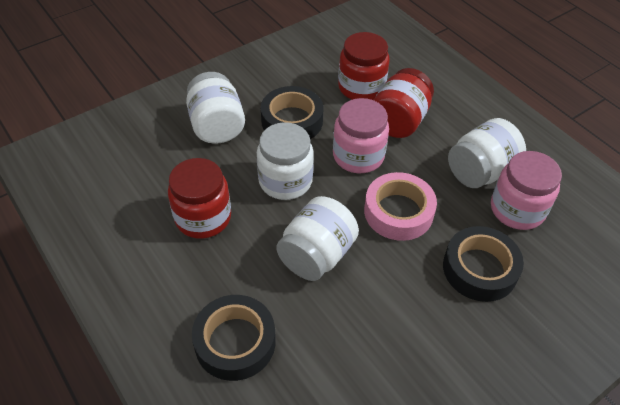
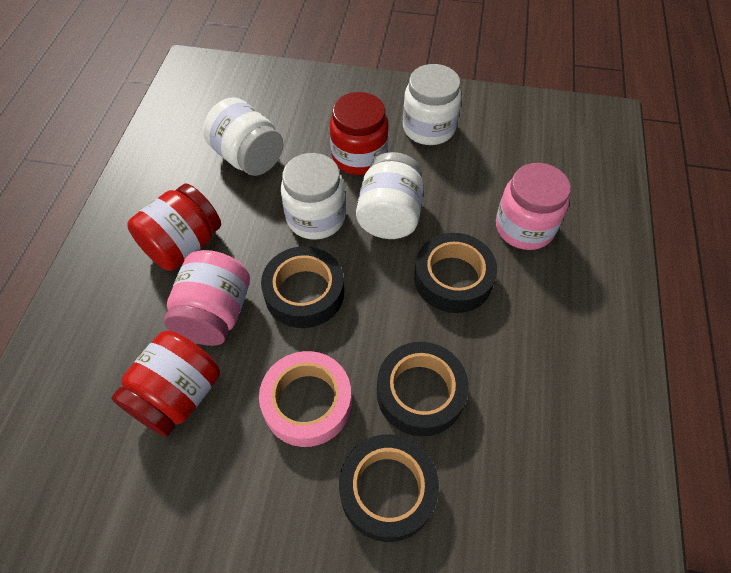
black tape: 3 -> 4

